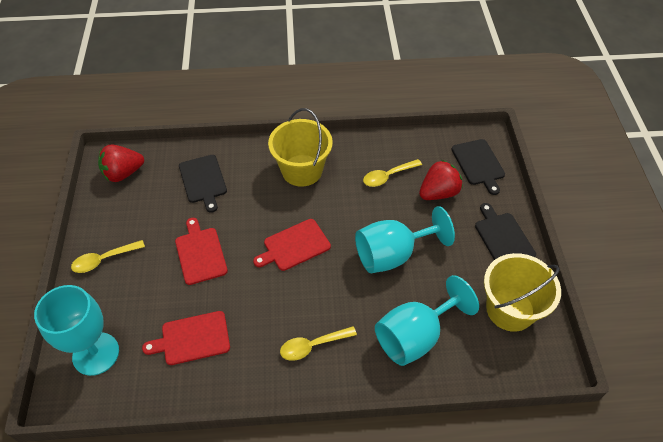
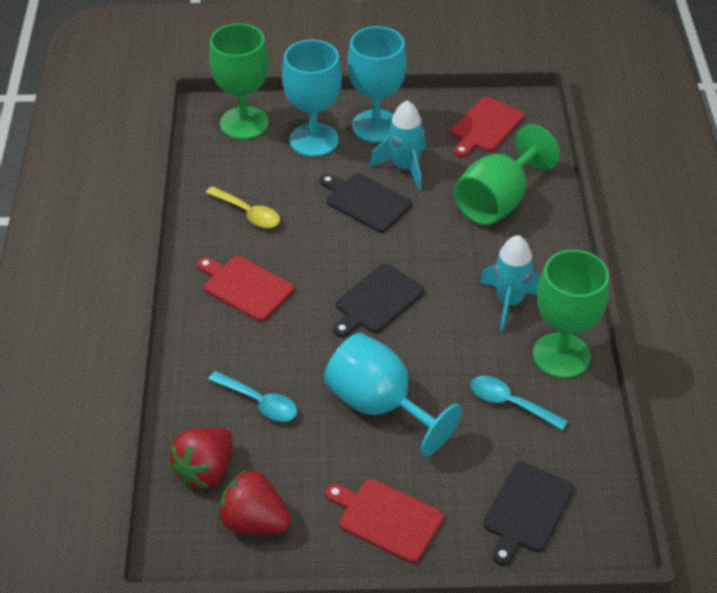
green goblet: 0 -> 3
turquoise rocket: 0 -> 2
turquoise spoon: 0 -> 2
yellow bucket: 2 -> 0
yellow spoon: 3 -> 1

